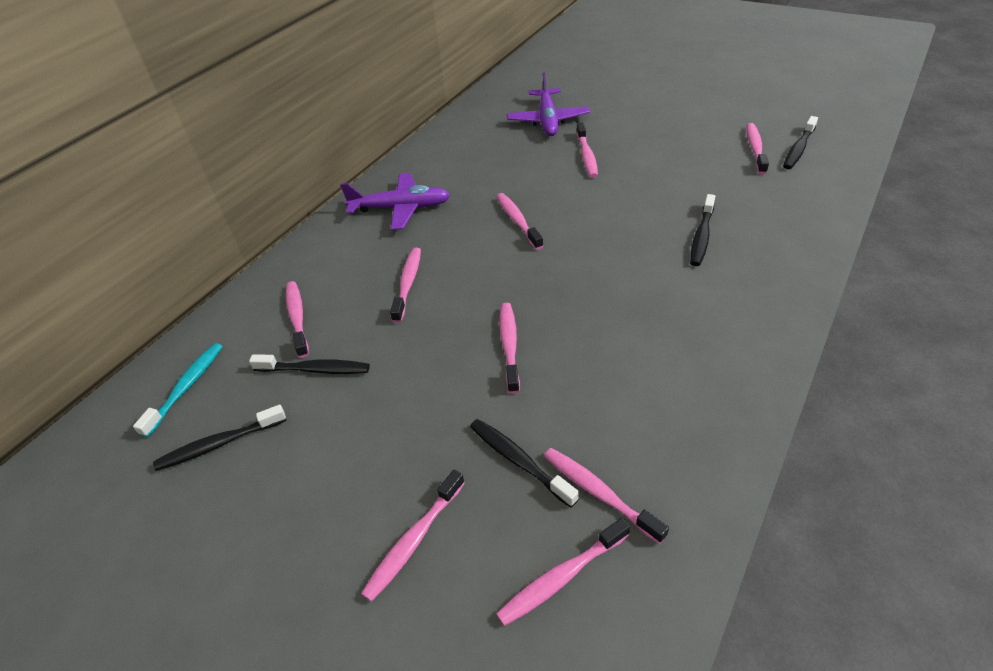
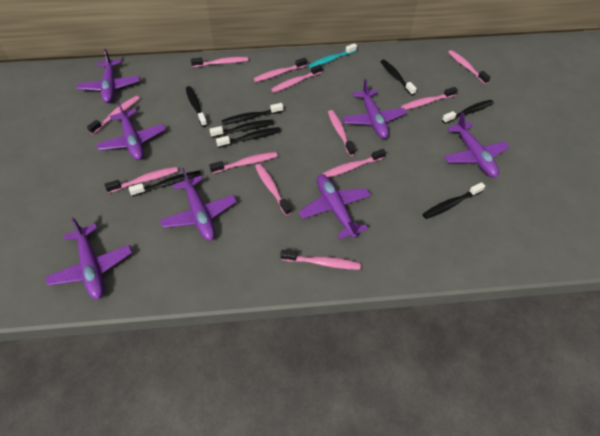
black toothbrush: 5 -> 8
pink toothbrush: 9 -> 12
purple plane: 2 -> 7

